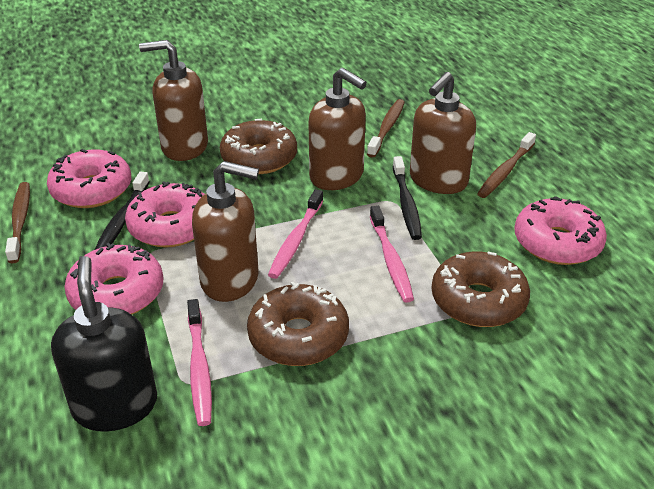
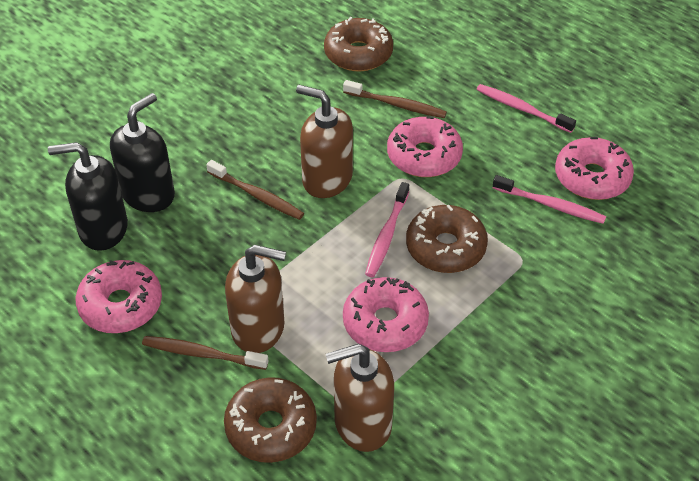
black soap dispenser: 1 -> 2
black toothbrush: 2 -> 0
brown soap dispenser: 4 -> 3

